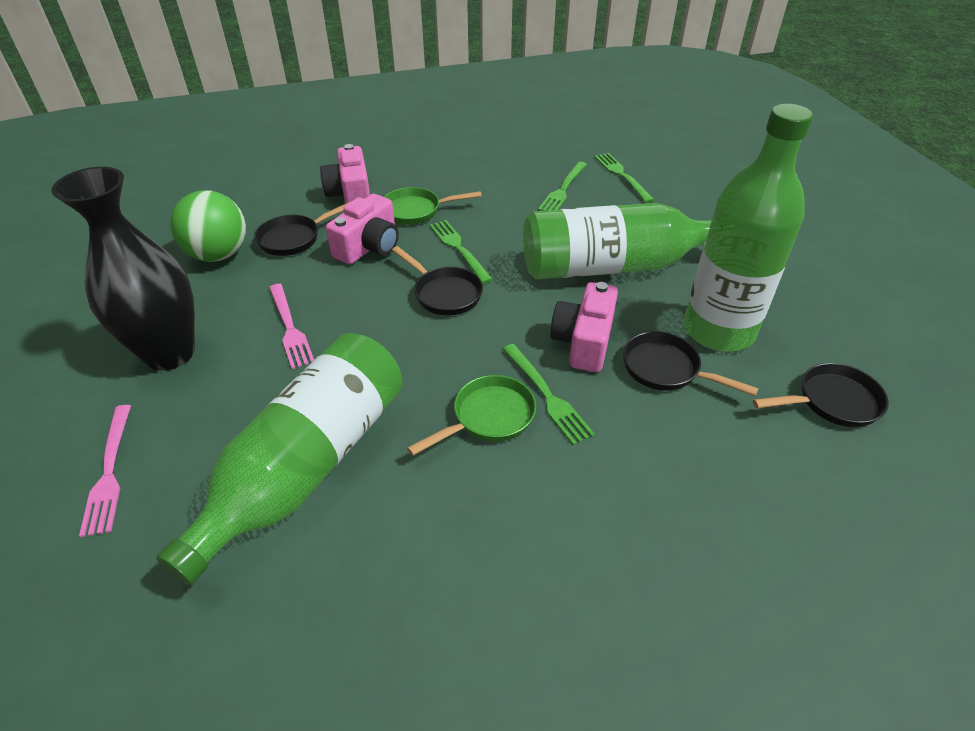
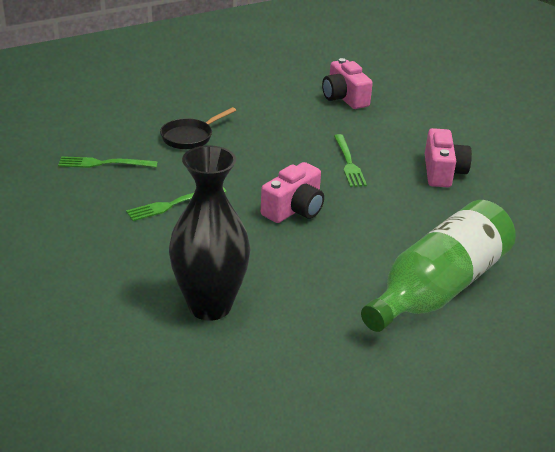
black pan: 4 -> 1
green ball: 1 -> 0
green bottle: 3 -> 1
green fork: 4 -> 3
green pan: 2 -> 0
pink fork: 2 -> 0

